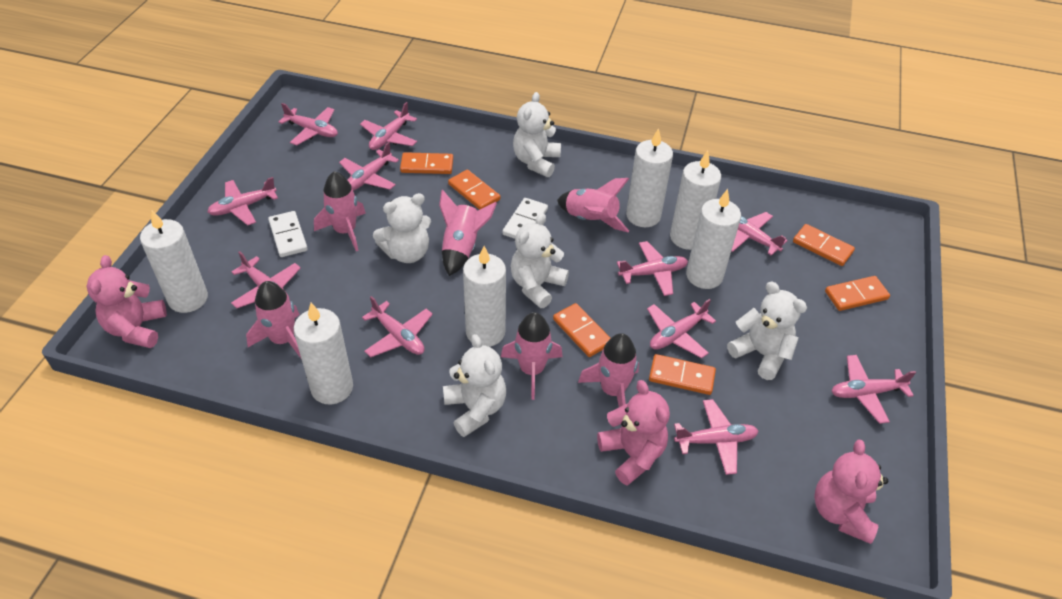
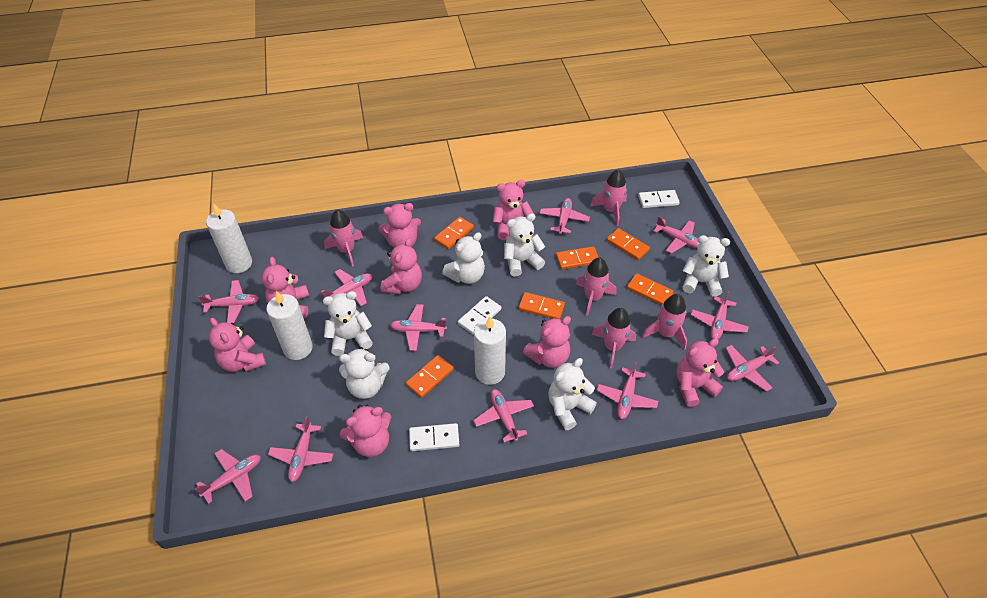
pink rocket: 6 -> 5
pink teddy bear: 3 -> 8
white candle: 6 -> 3
white domino: 2 -> 3
white teddy bear: 5 -> 6

